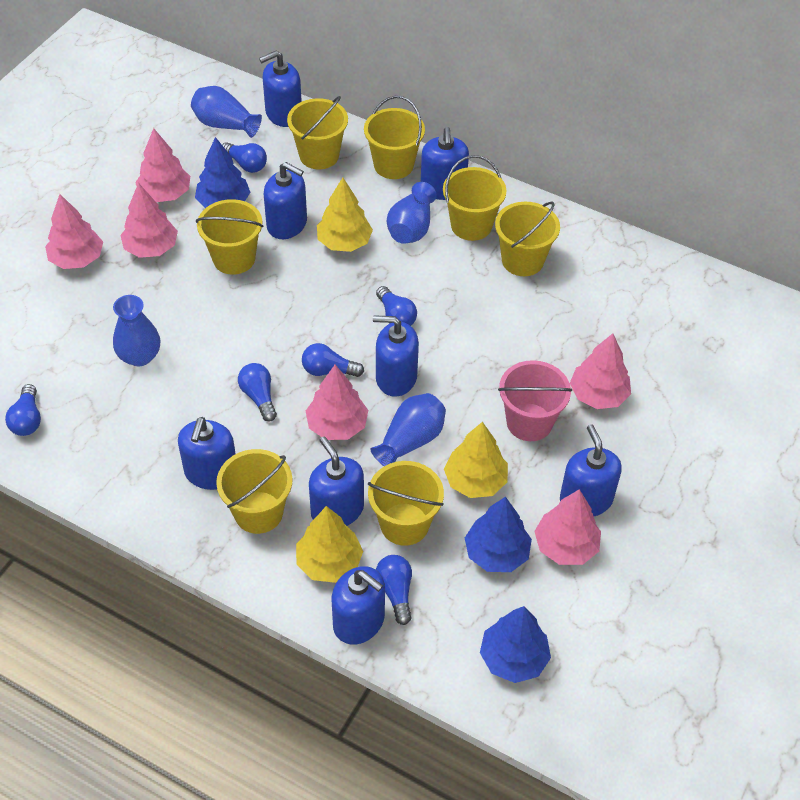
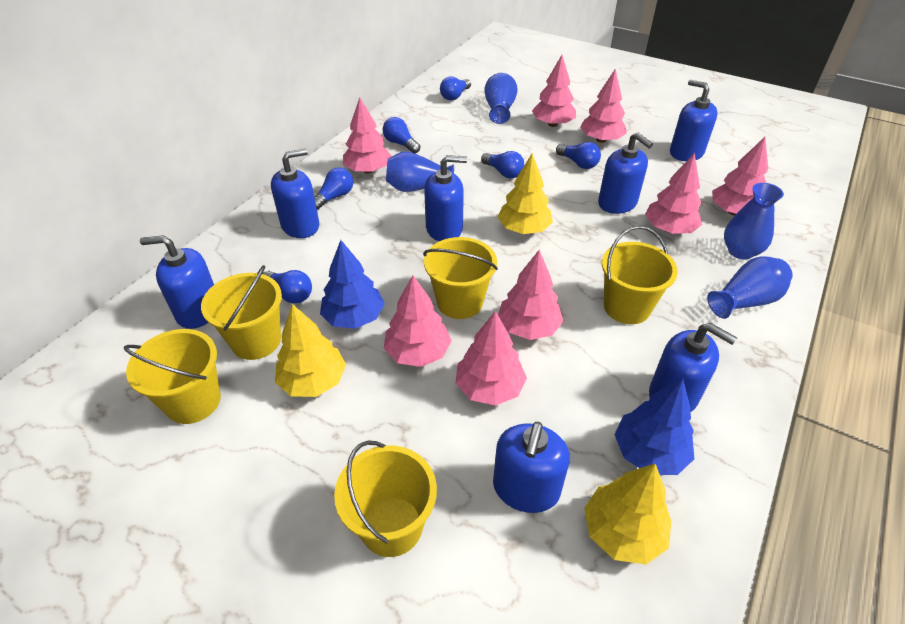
blue soap dispenser: 8 -> 7
blue tree: 3 -> 2
pink bucket: 1 -> 0
pink tree: 6 -> 8
yellow bucket: 7 -> 5

